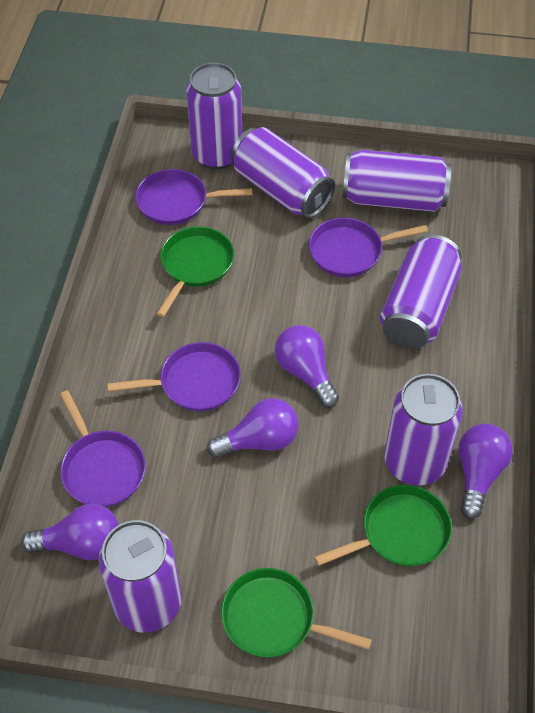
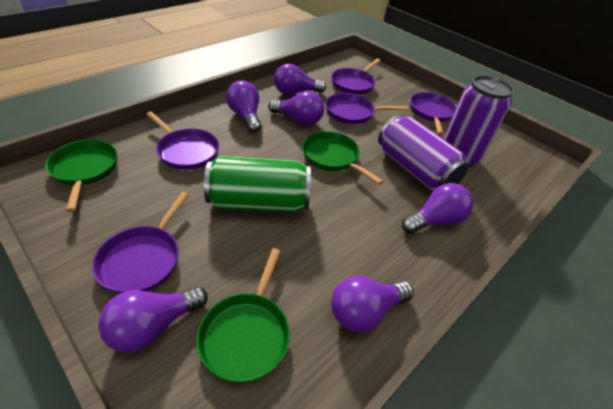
green can: 0 -> 1
purple can: 6 -> 2
purple light bulb: 4 -> 6
purple pan: 4 -> 5

